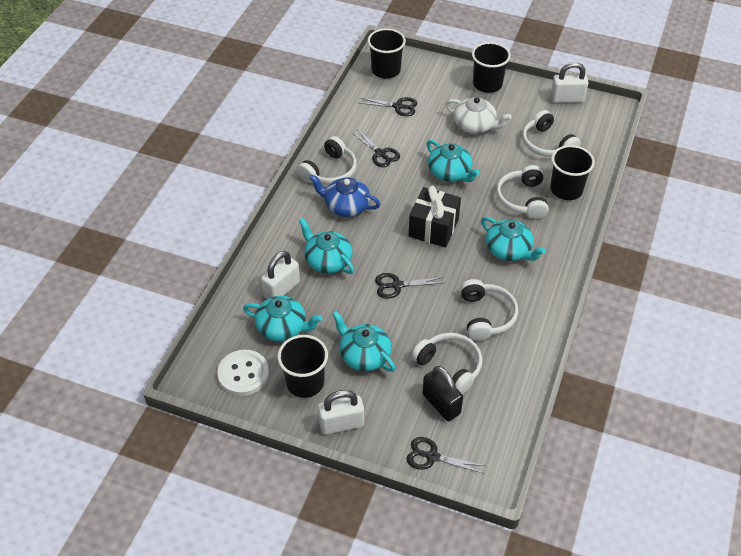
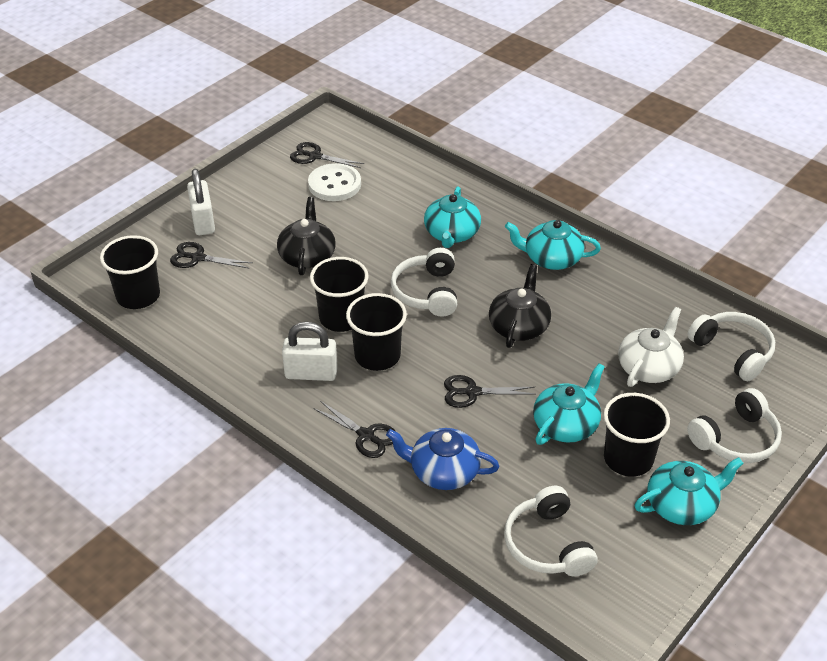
black gift: 1 -> 0
black padlock: 1 -> 0
black teapot: 0 -> 2
turquoise teapot: 5 -> 4
white headphones: 5 -> 4
white padlock: 3 -> 2

